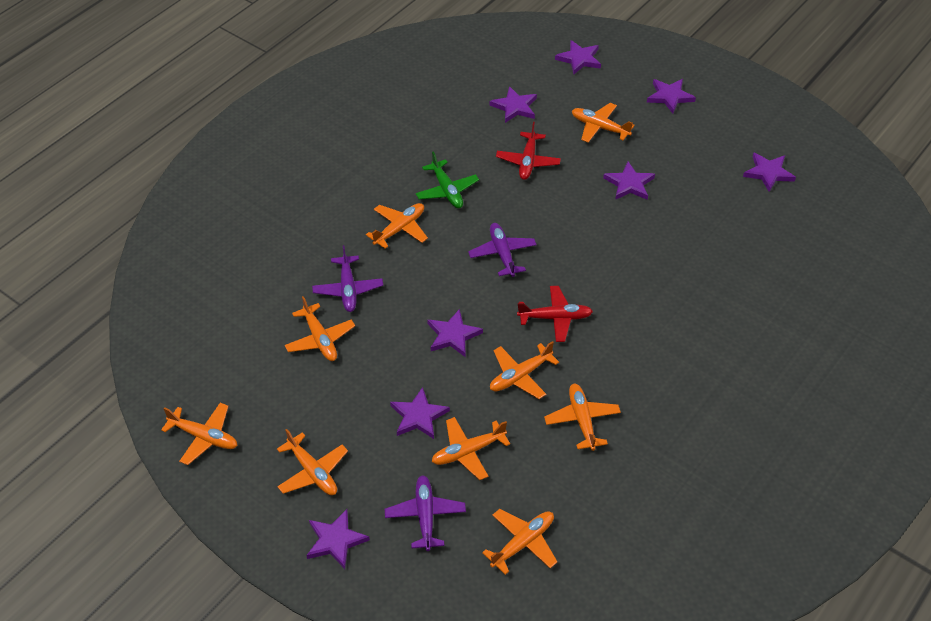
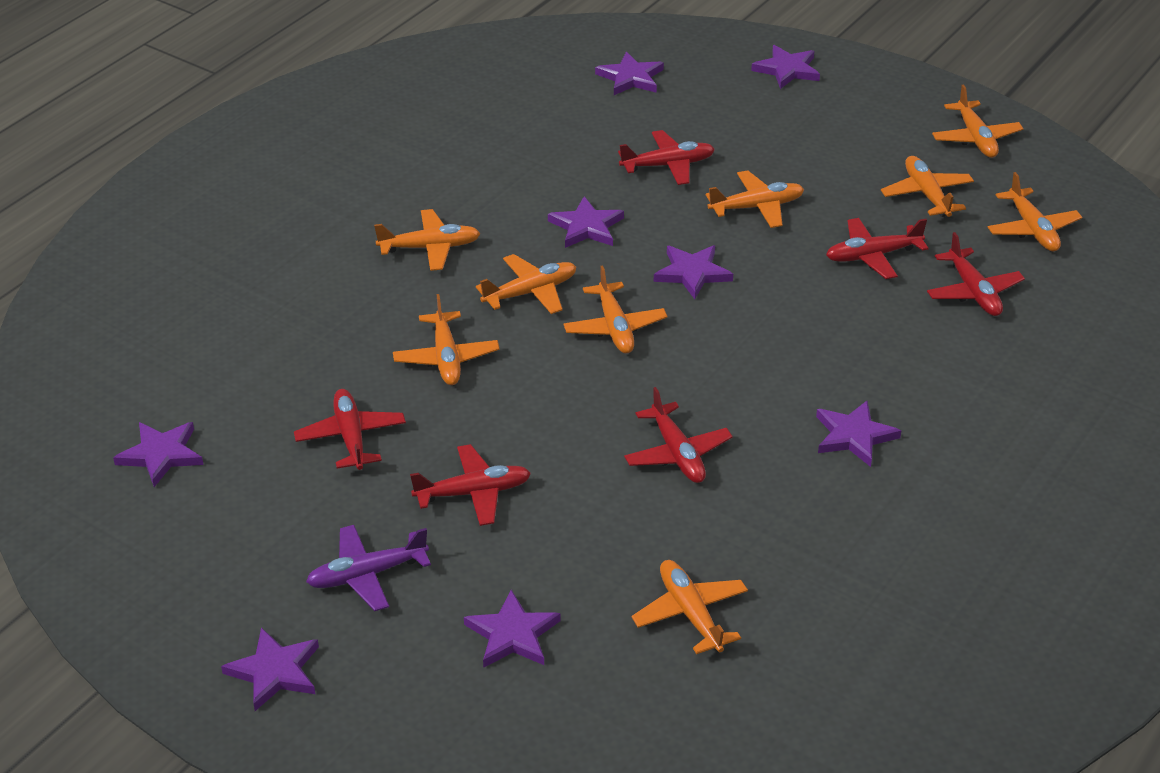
green plane: 1 -> 0
purple plane: 3 -> 1
red plane: 2 -> 6

